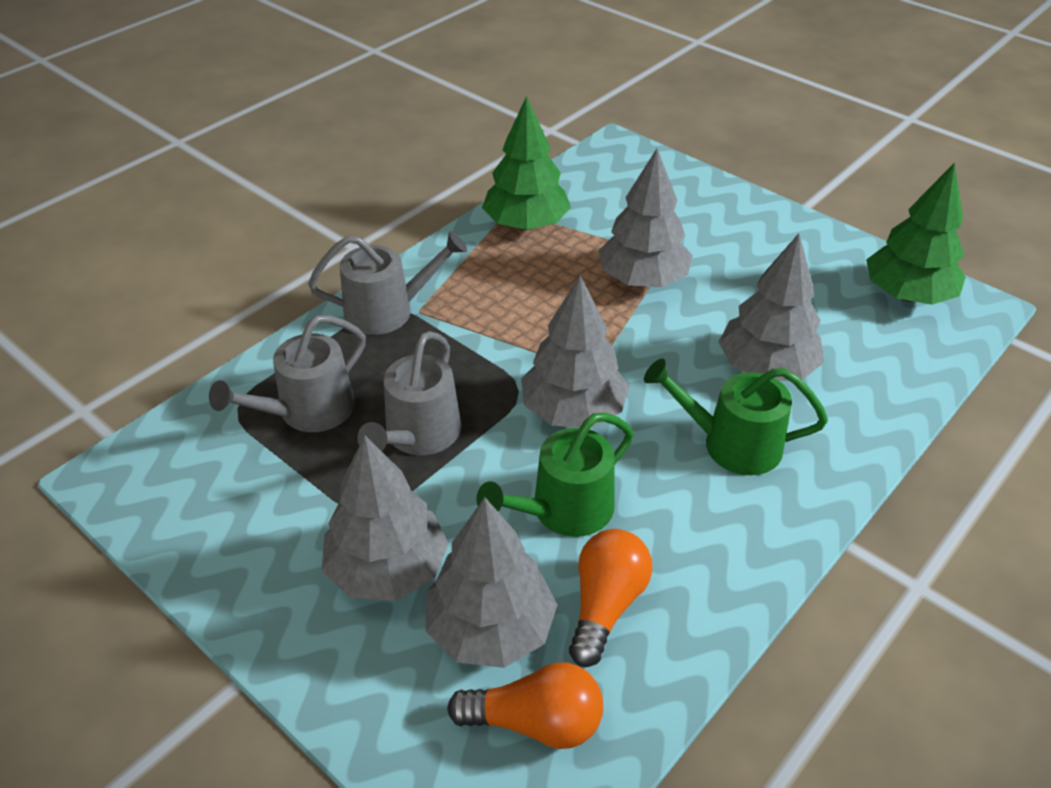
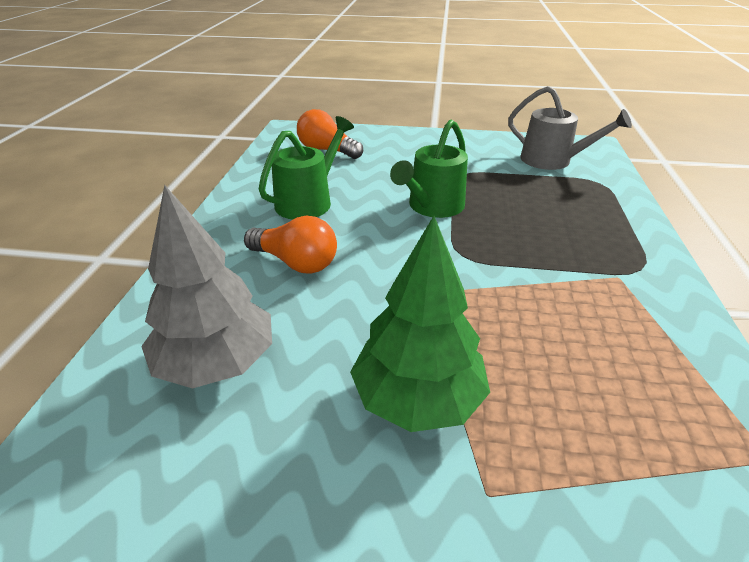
green tree: 2 -> 1
grey tree: 5 -> 1
grey watering can: 3 -> 1

